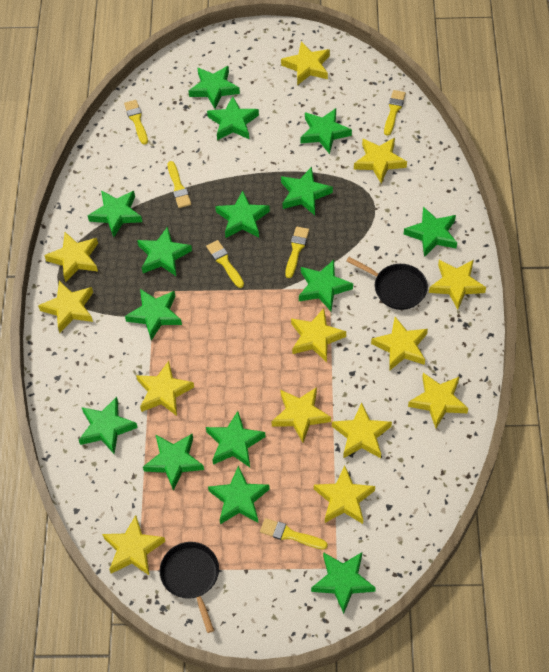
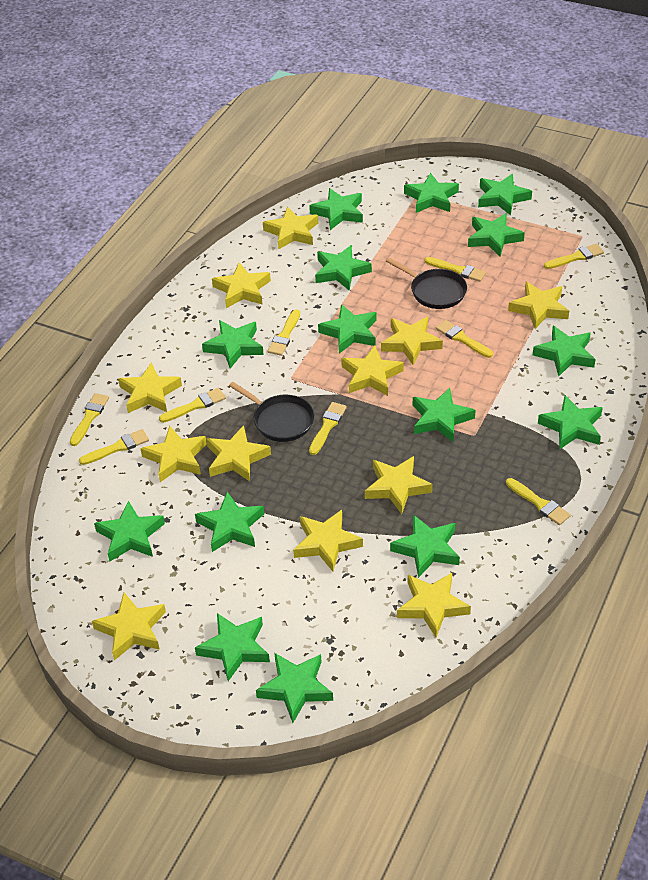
yellow brush: 6 -> 9
yellow star: 13 -> 12

